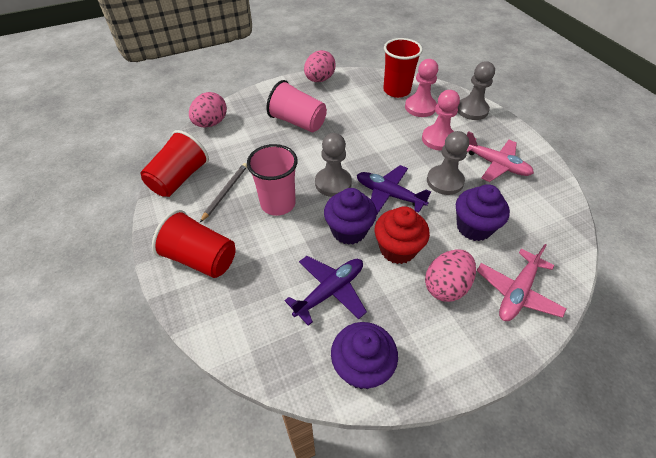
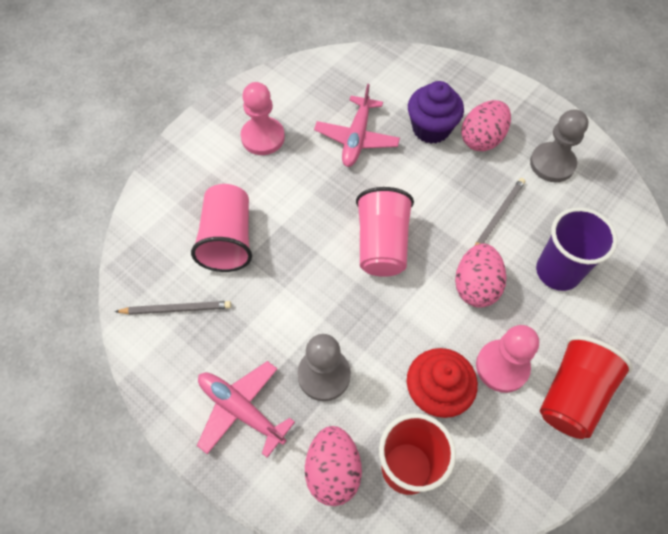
grey pawn: 3 -> 2
grey pencil: 1 -> 2
purple cup: 0 -> 1
purple cupcake: 3 -> 1
purple plane: 2 -> 0
red cup: 3 -> 2

